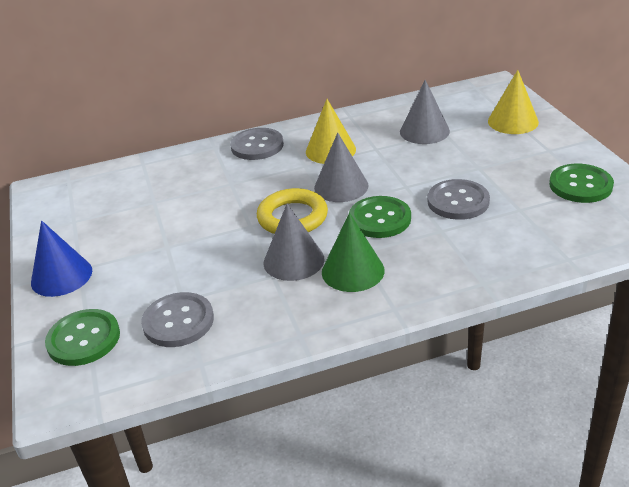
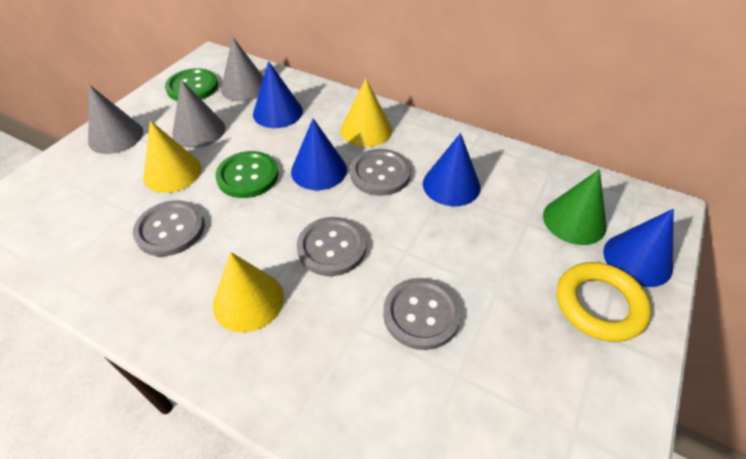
blue cone: 1 -> 4
green button: 3 -> 2
grey button: 3 -> 4
yellow cone: 2 -> 3

